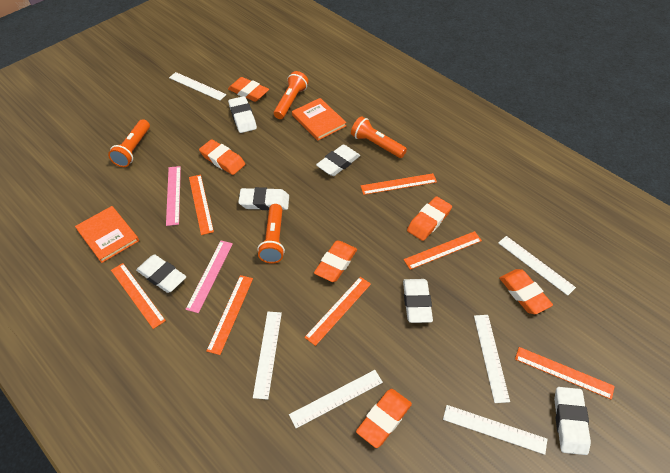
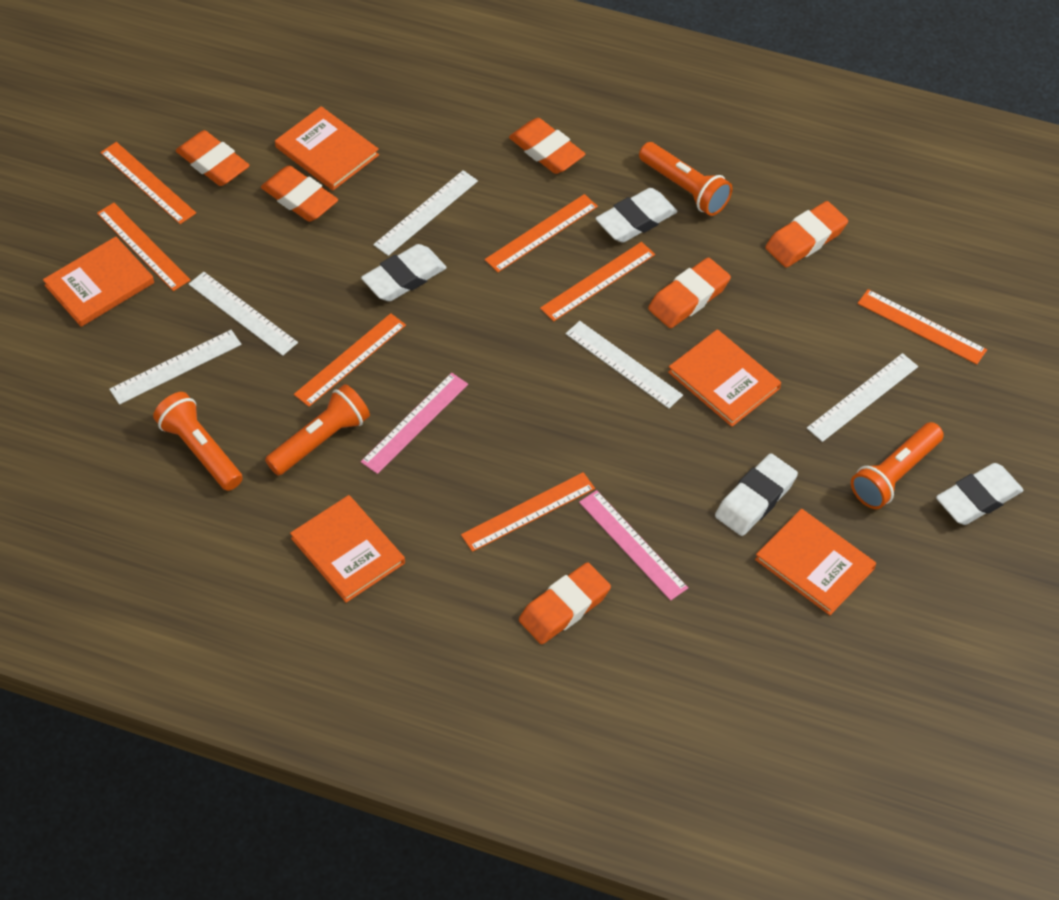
orange book: 2 -> 5
white eraser: 6 -> 4
white ruler: 6 -> 5

